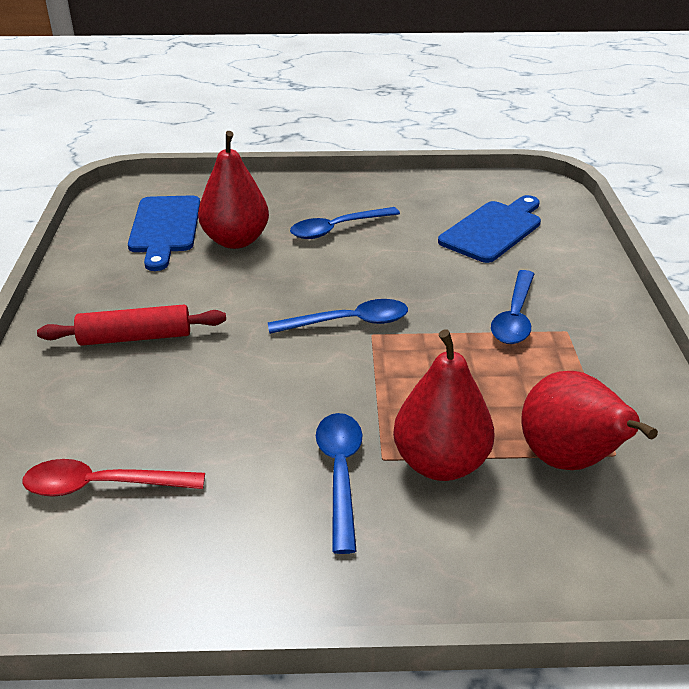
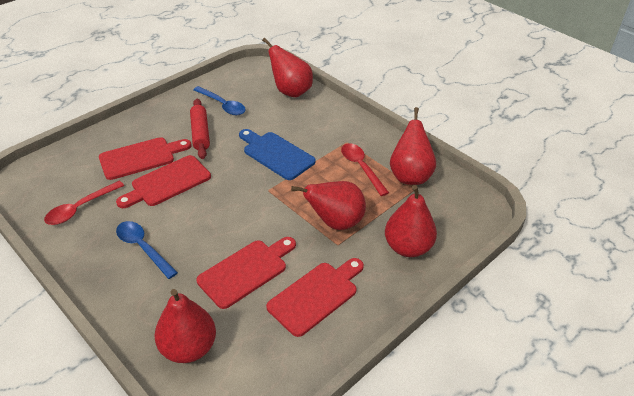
blue cutting board: 2 -> 1
blue spoon: 4 -> 2
red cutting board: 0 -> 4
red pear: 3 -> 5
red spoon: 1 -> 2

